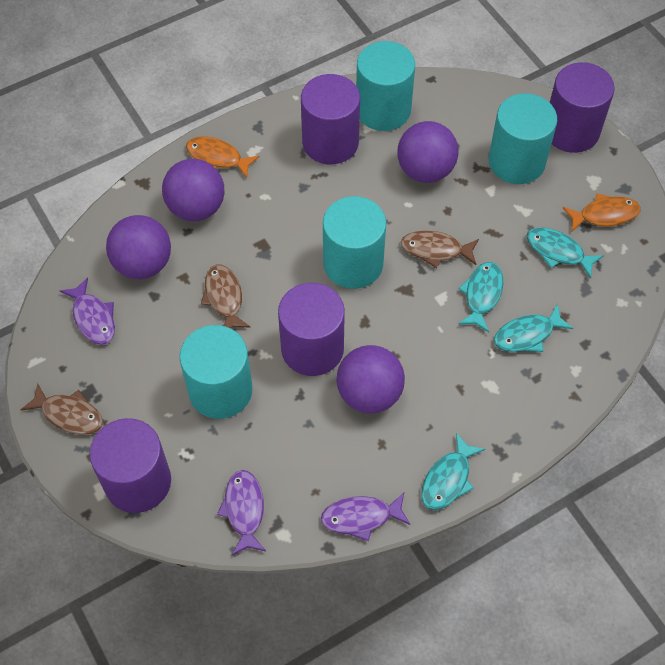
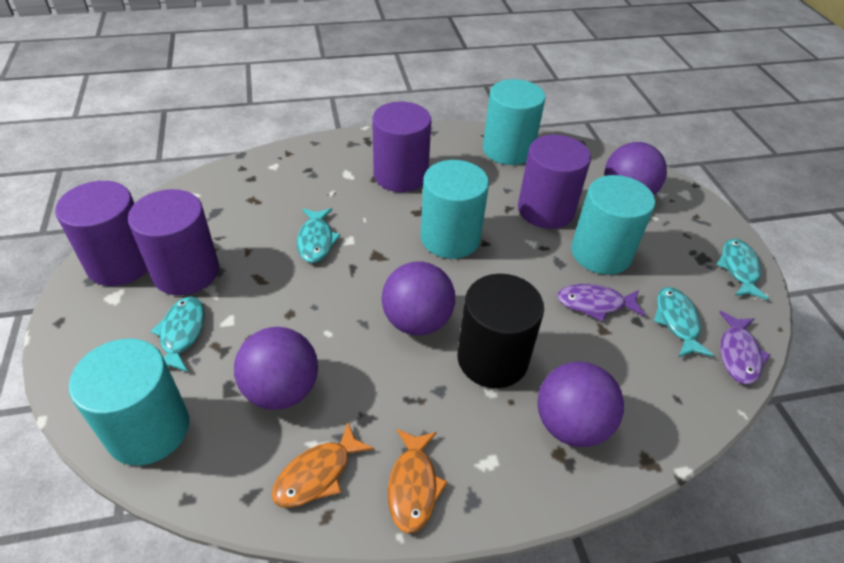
black cylinder: 0 -> 1
brown fish: 3 -> 0
purple fish: 3 -> 2

